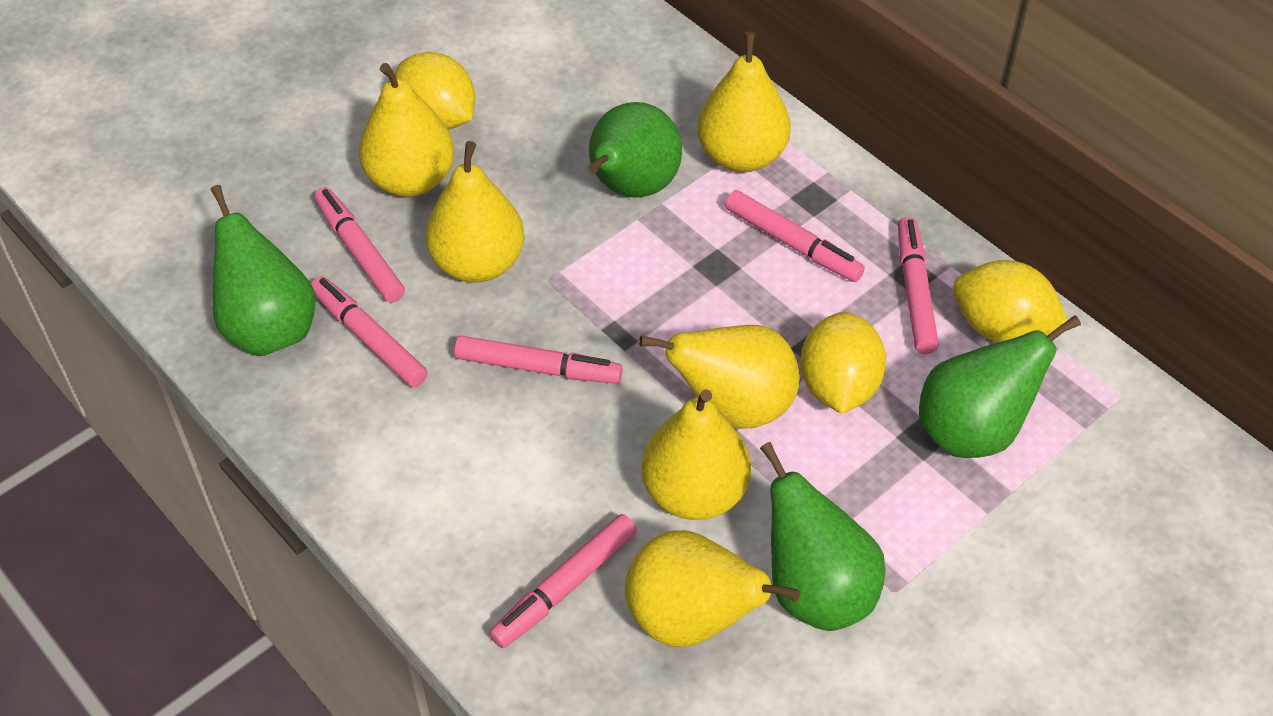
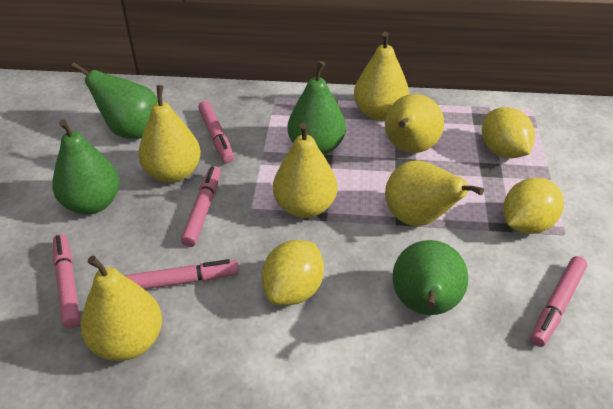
pink marker: 6 -> 5

